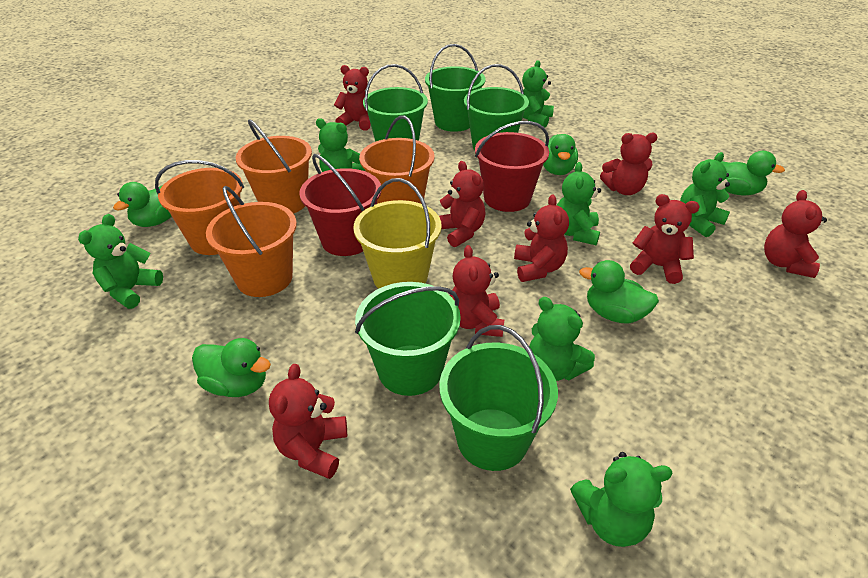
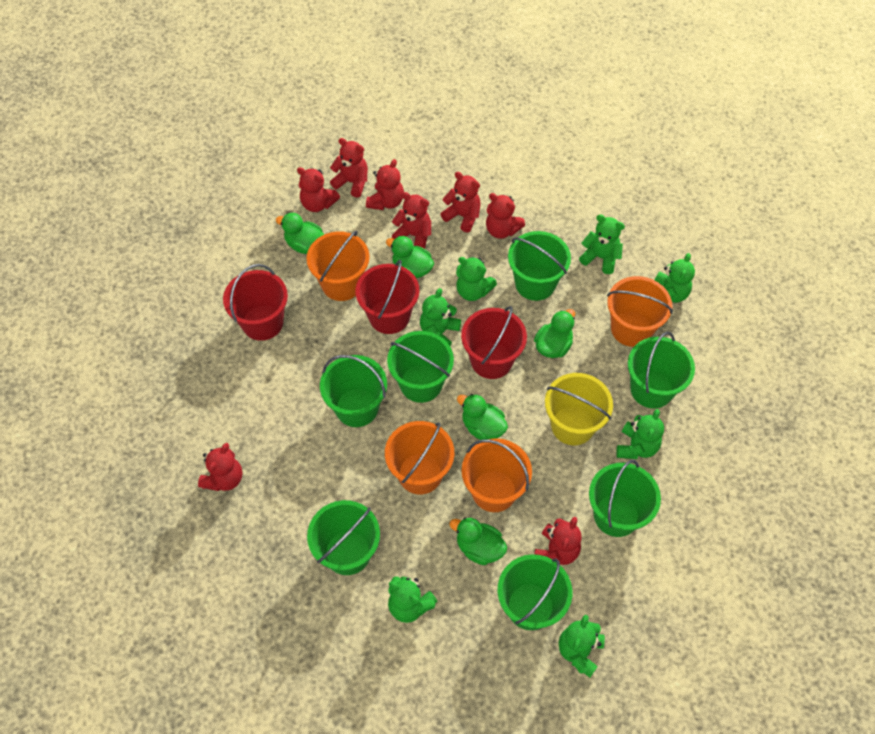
green bucket: 5 -> 7
red bucket: 2 -> 3

